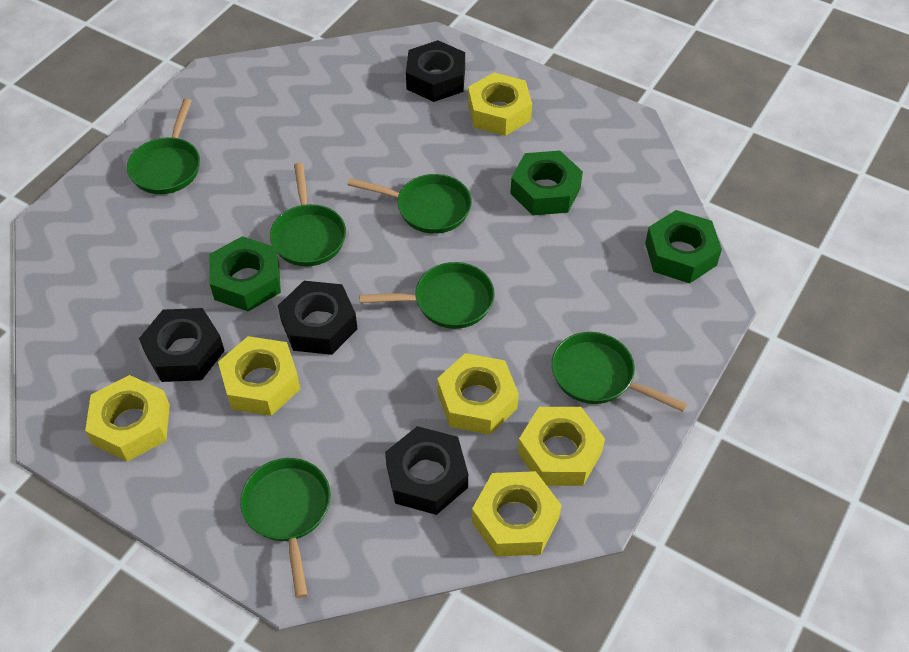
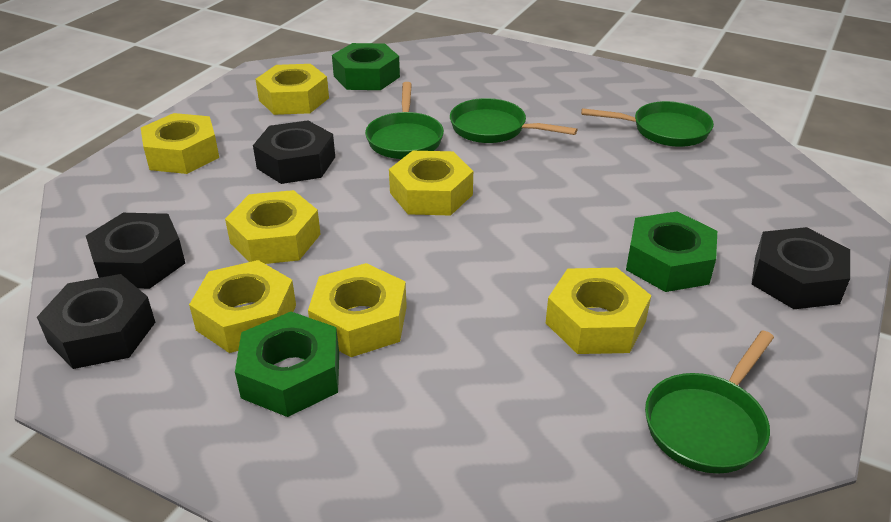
green pan: 6 -> 4
yellow nut: 6 -> 7

